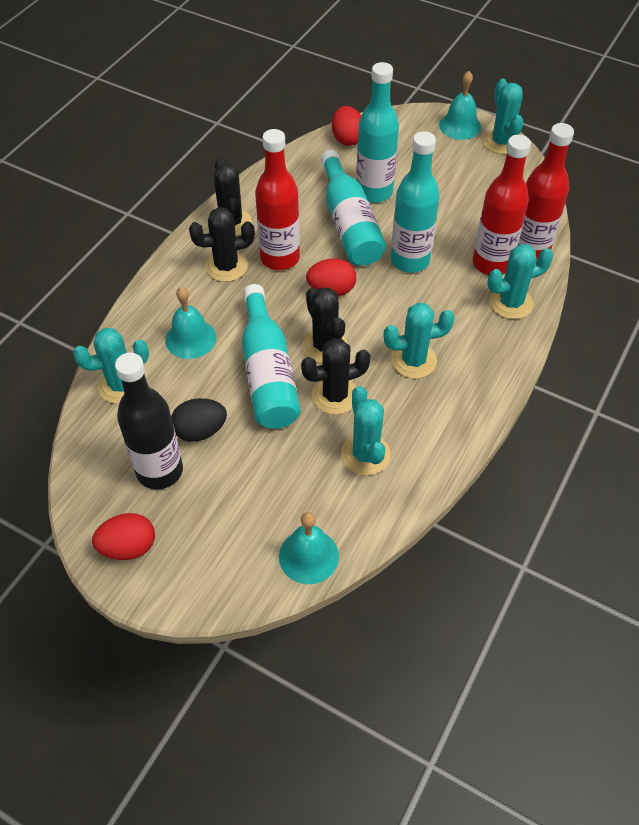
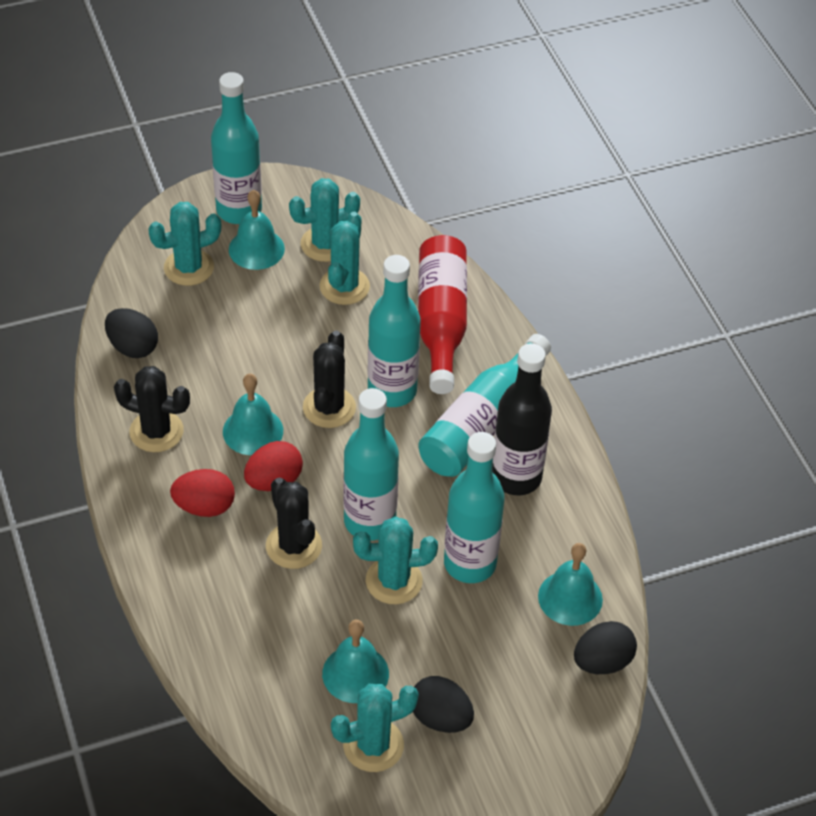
black cactus: 4 -> 3
black egg: 1 -> 3
red bottle: 3 -> 1
red egg: 3 -> 2
turquoise bell: 3 -> 4
turquoise bottle: 4 -> 5

